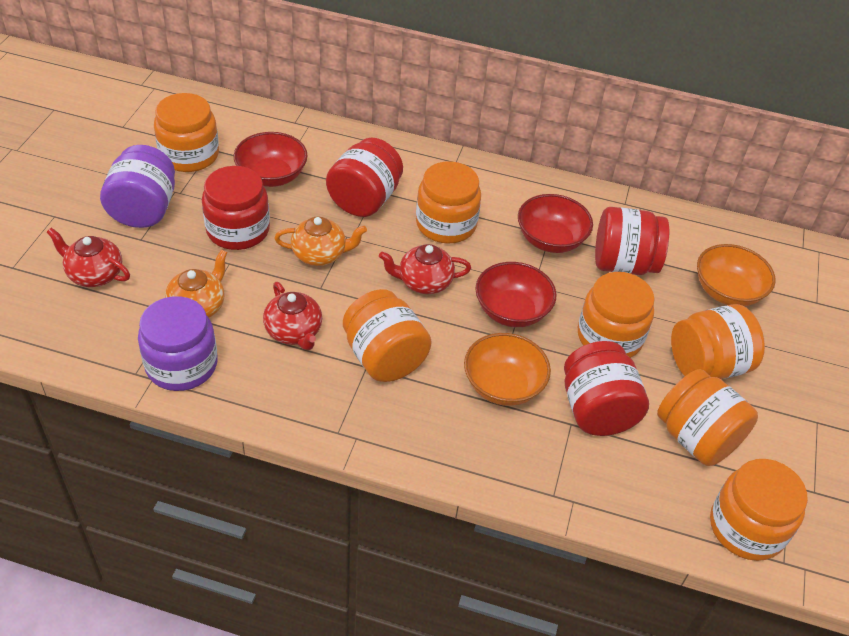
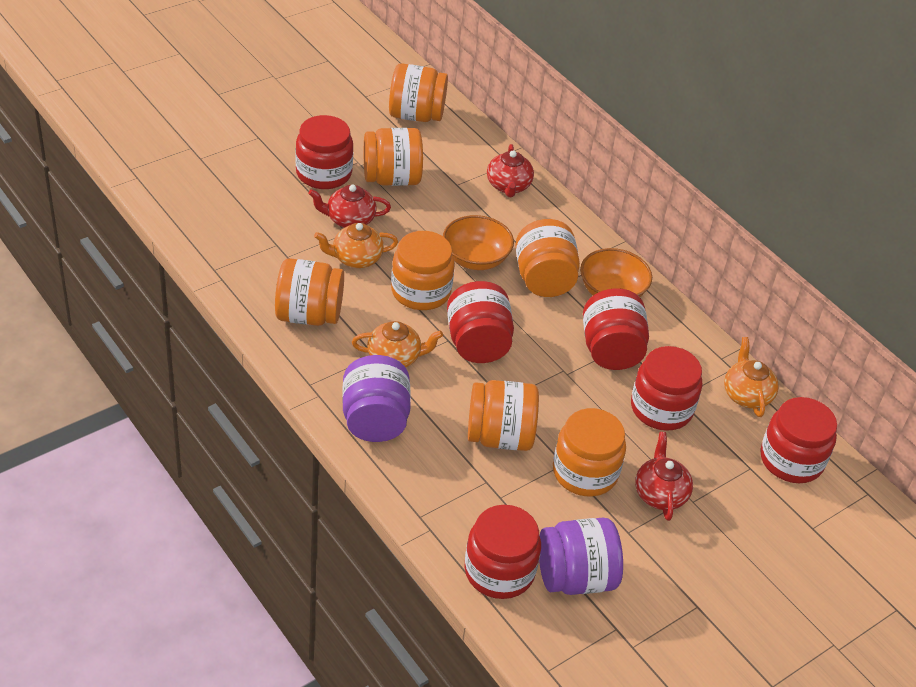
orange teapot: 2 -> 3
red bowl: 3 -> 0
red jar: 4 -> 6

